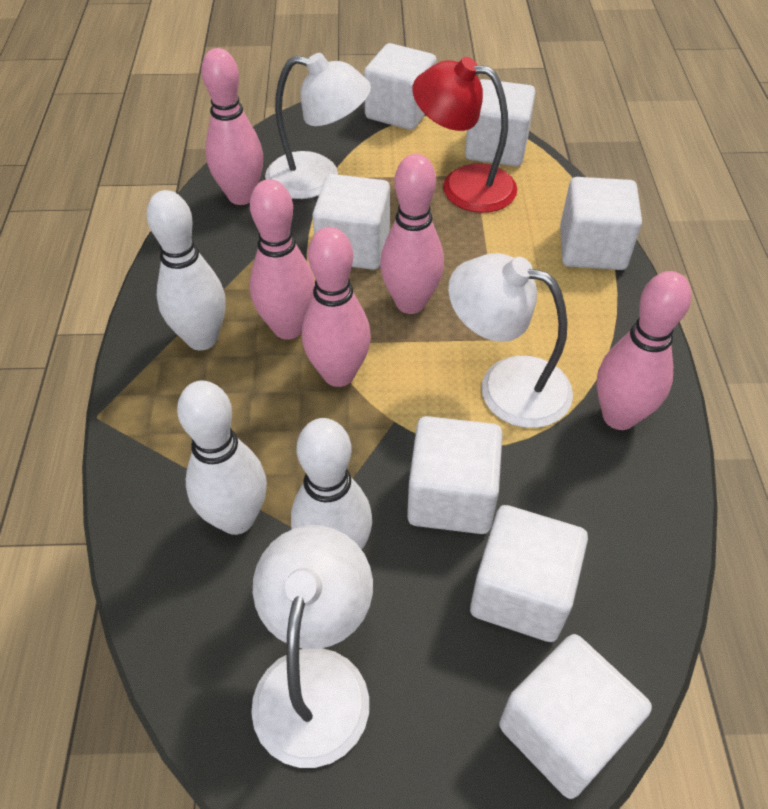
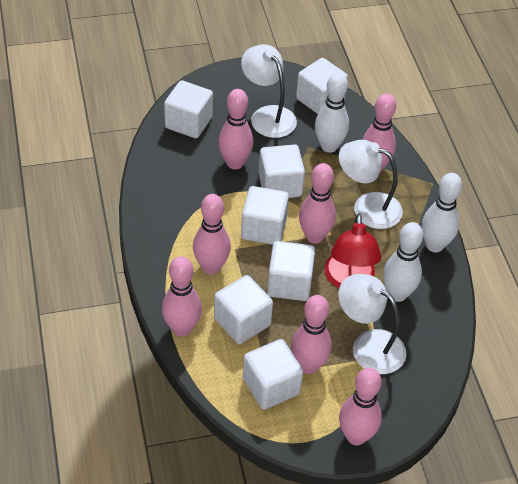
pink bowling pin: 5 -> 7

